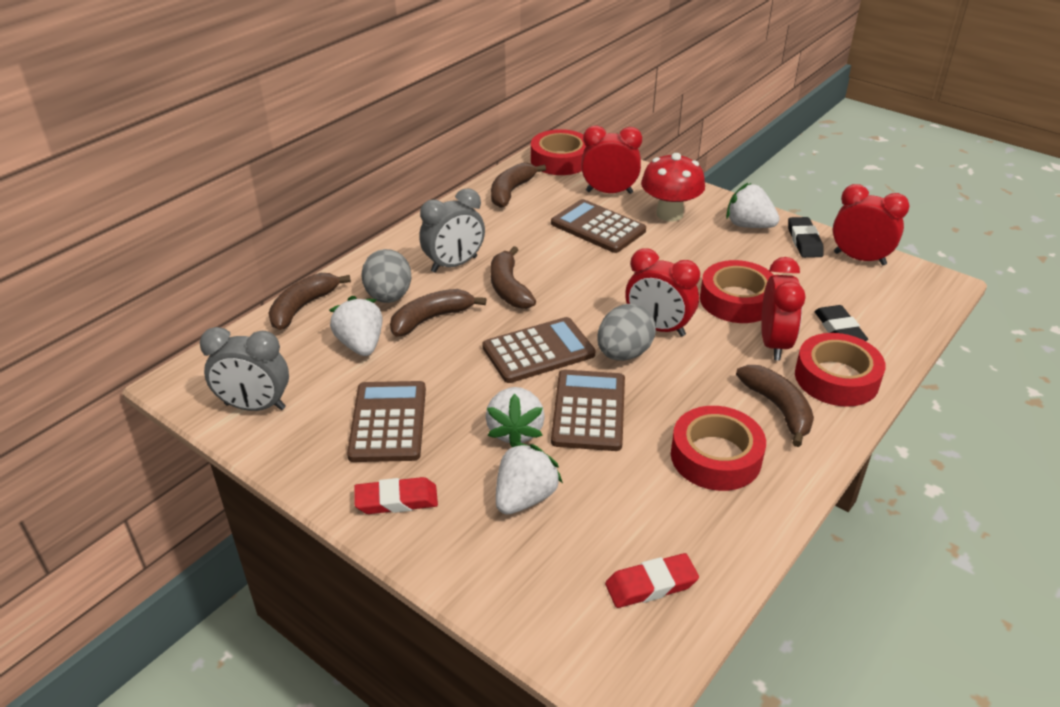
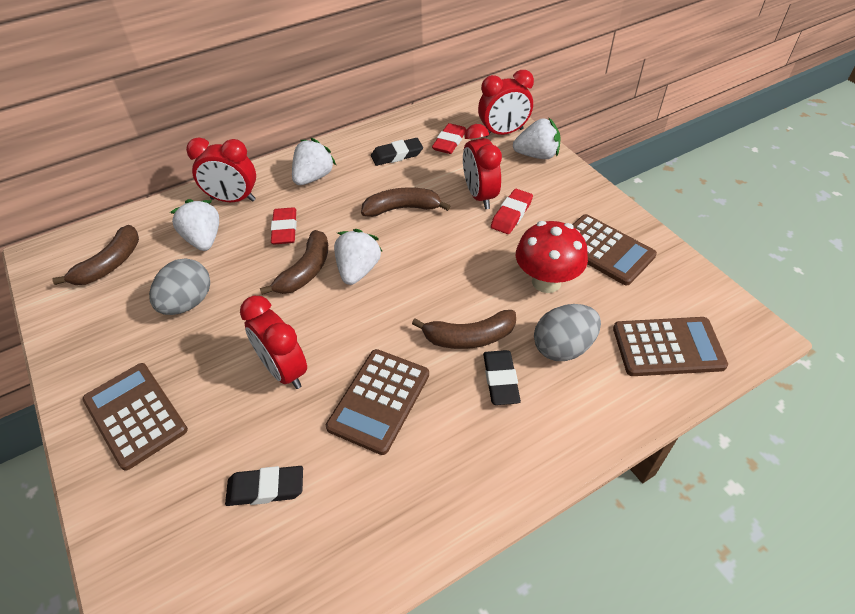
black eraser: 2 -> 3
brown banana: 5 -> 4
grey clock: 2 -> 0
red eraser: 2 -> 3
red tape: 4 -> 0

